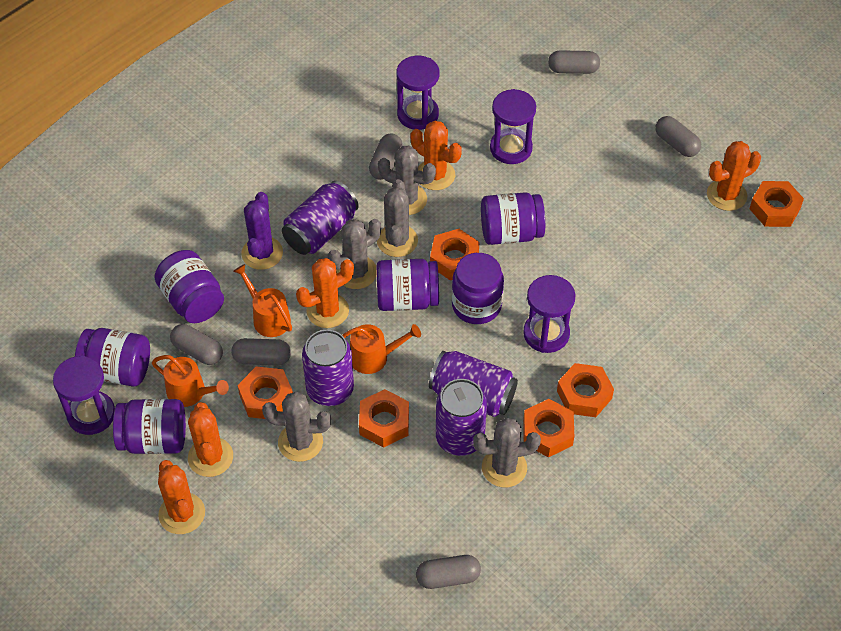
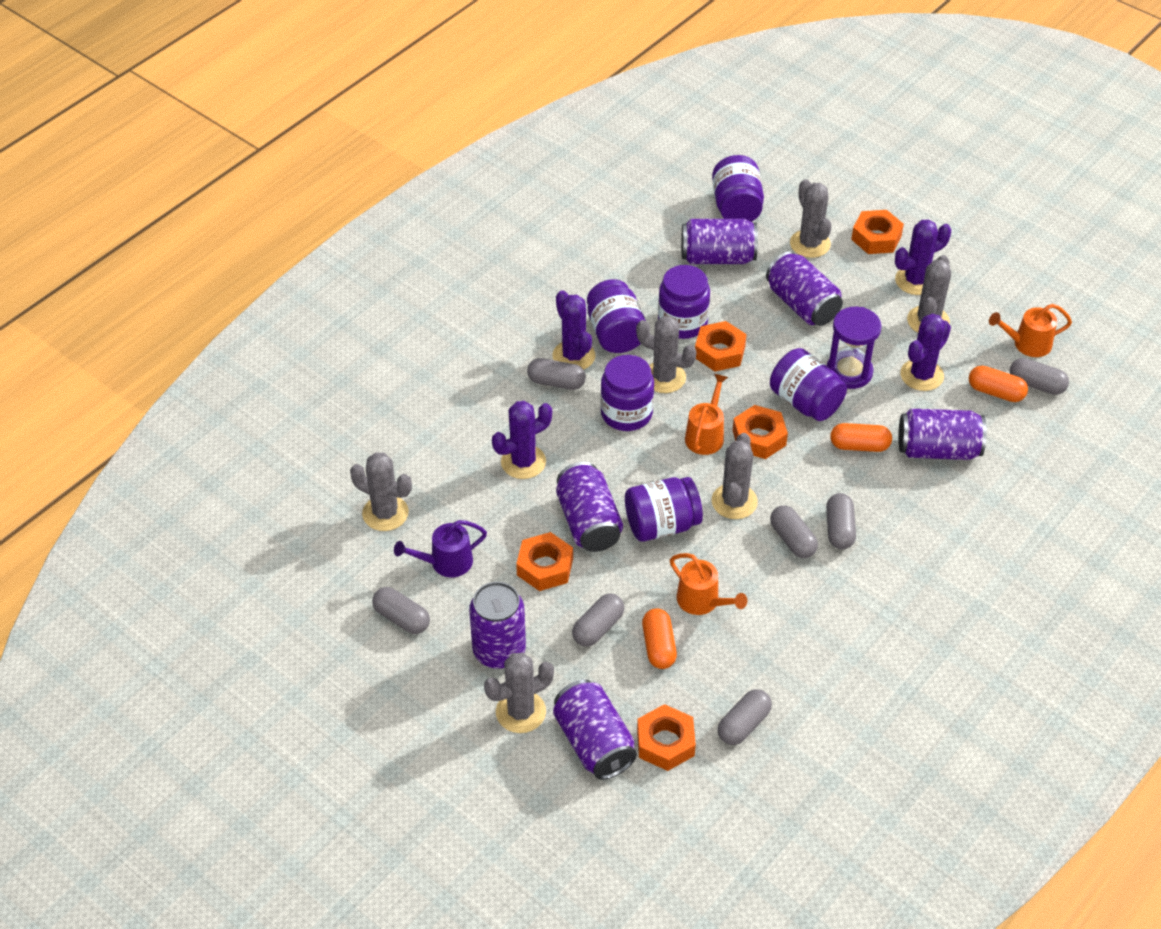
grey cactus: 5 -> 6
grey capsule: 6 -> 7
orange cactus: 5 -> 0
orange capsule: 0 -> 3
orange nut: 6 -> 5
purple cactus: 1 -> 4
purple can: 4 -> 6
purple hourglass: 4 -> 1
purple watering can: 0 -> 1

